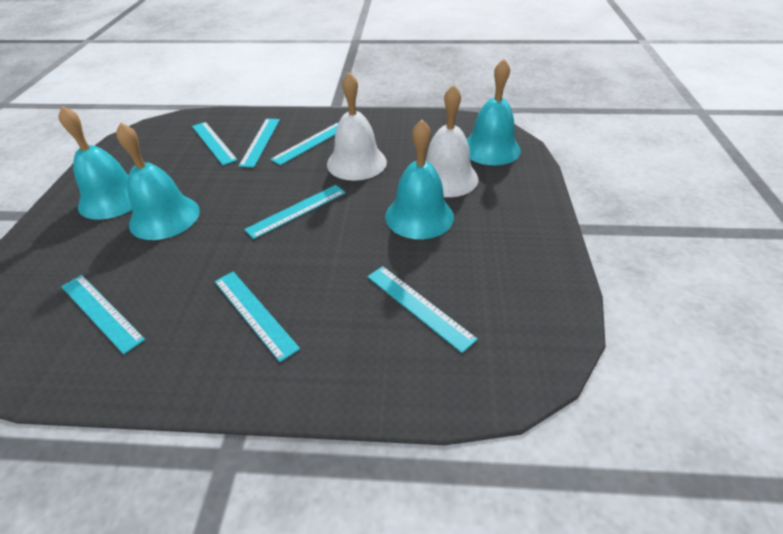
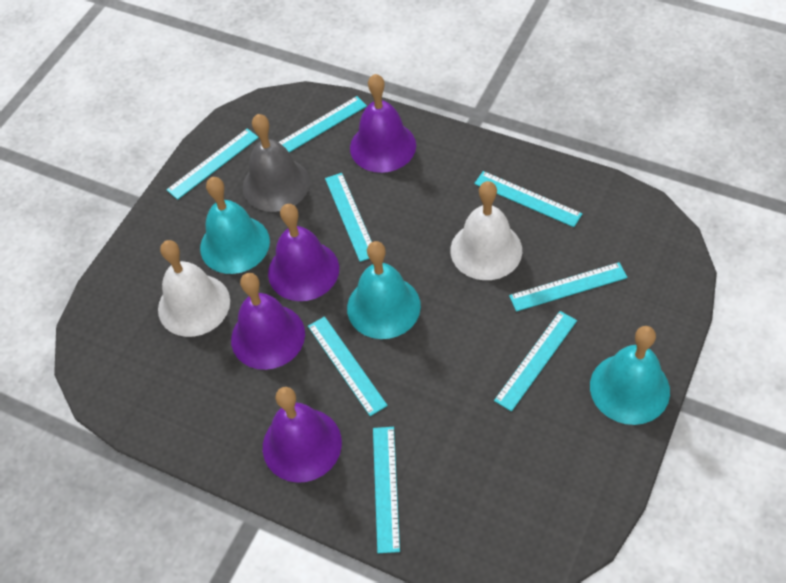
grey bell: 0 -> 1
purple bell: 0 -> 4
turquoise bell: 4 -> 3
turquoise ruler: 7 -> 8

